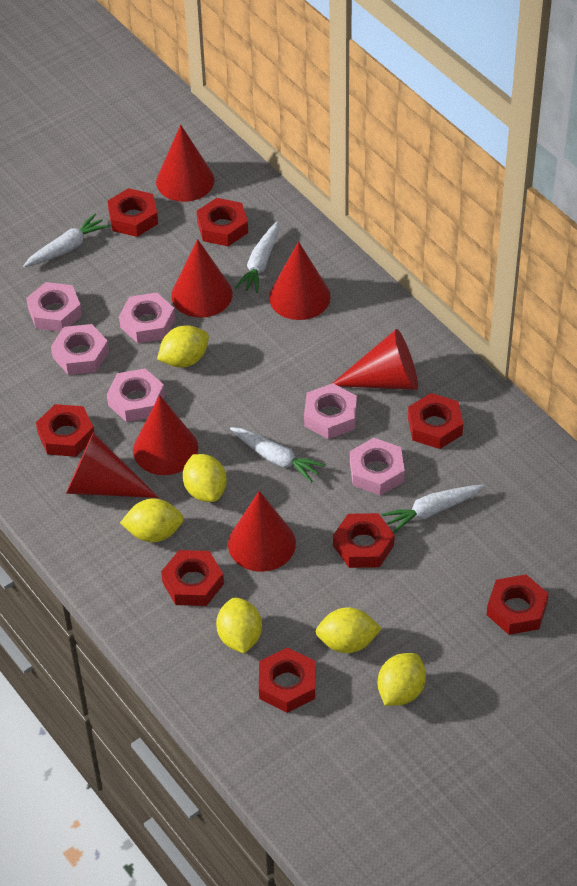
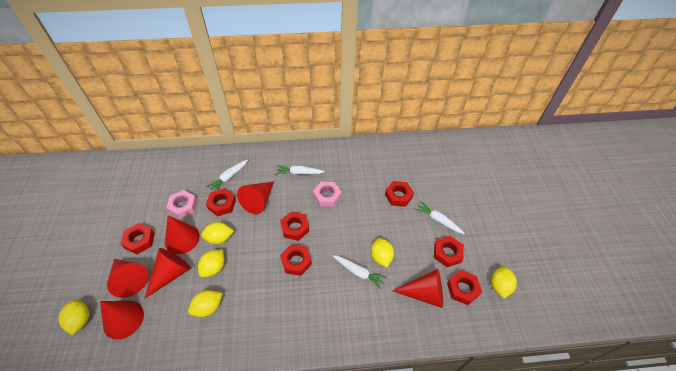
pink nut: 6 -> 2
red cone: 7 -> 6
red nut: 8 -> 7

